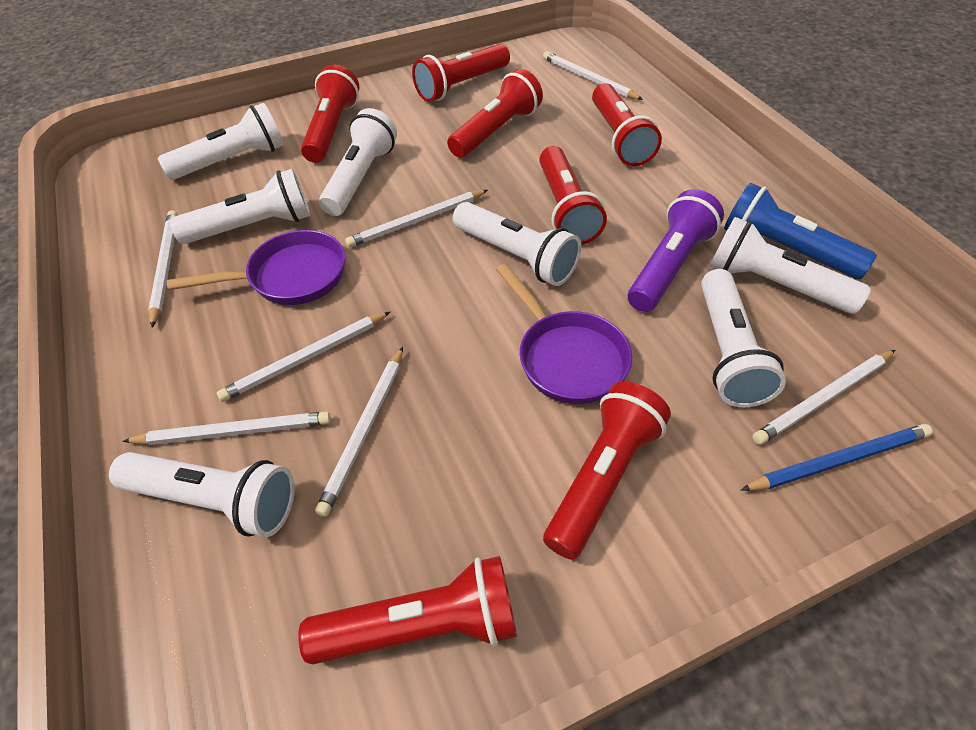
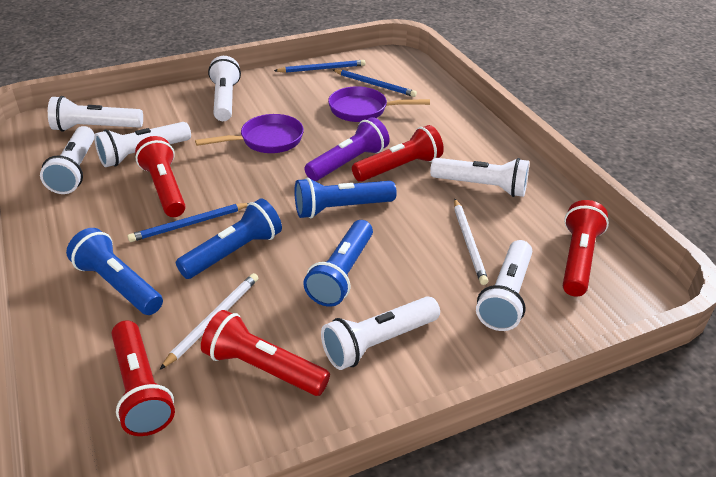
blue flashlight: 1 -> 4
blue pencil: 1 -> 3
red flashlight: 7 -> 5
white pencil: 7 -> 2

